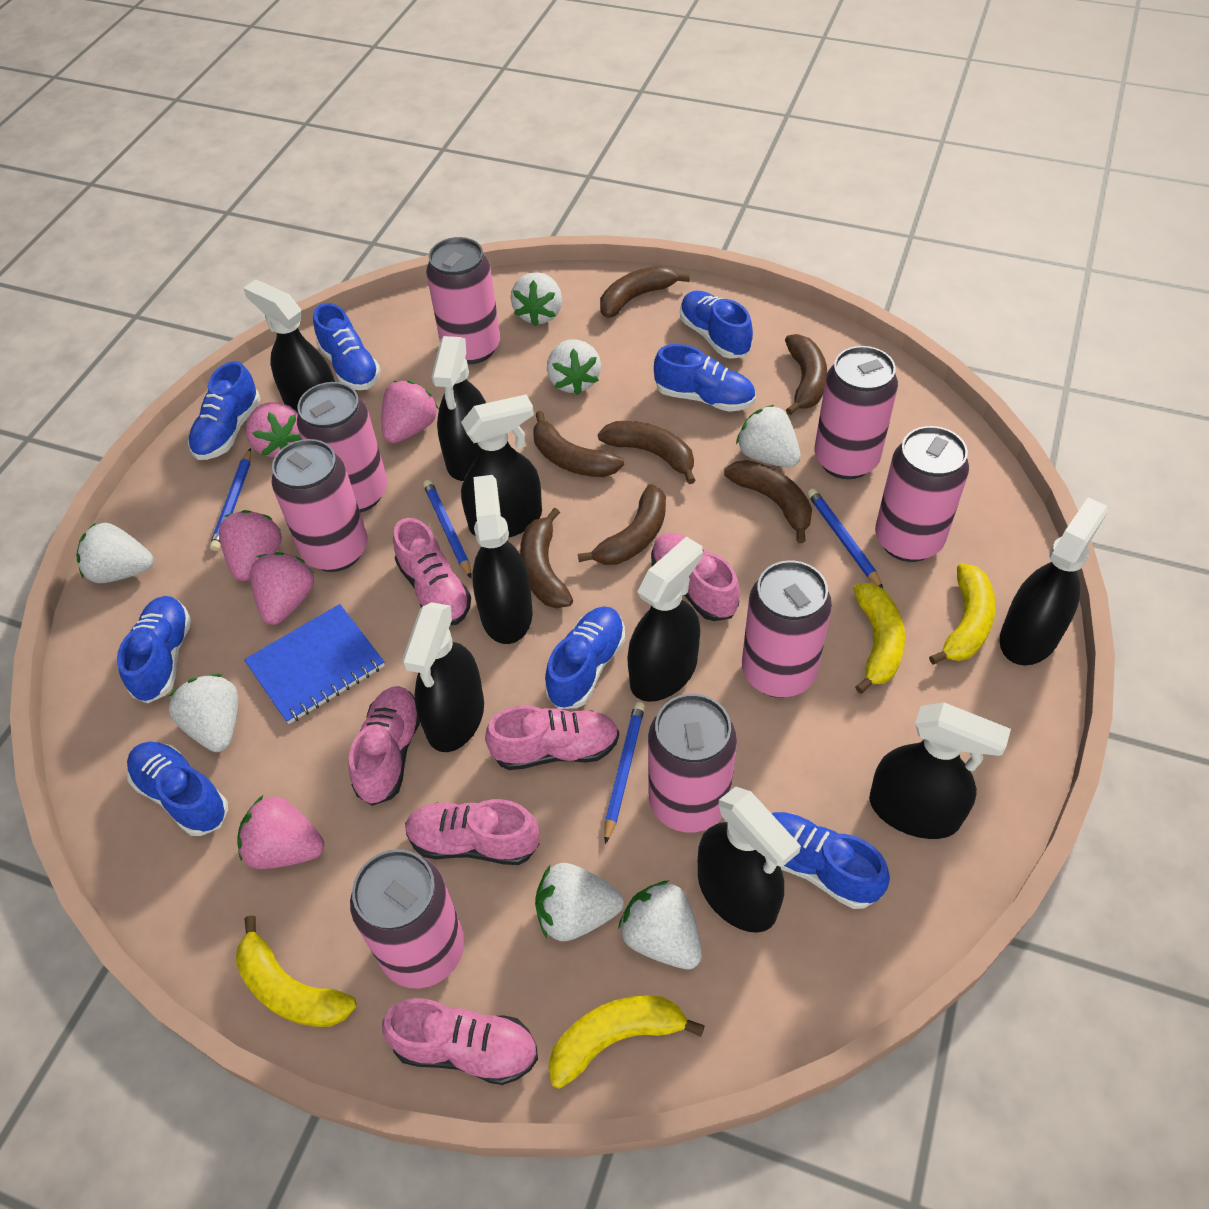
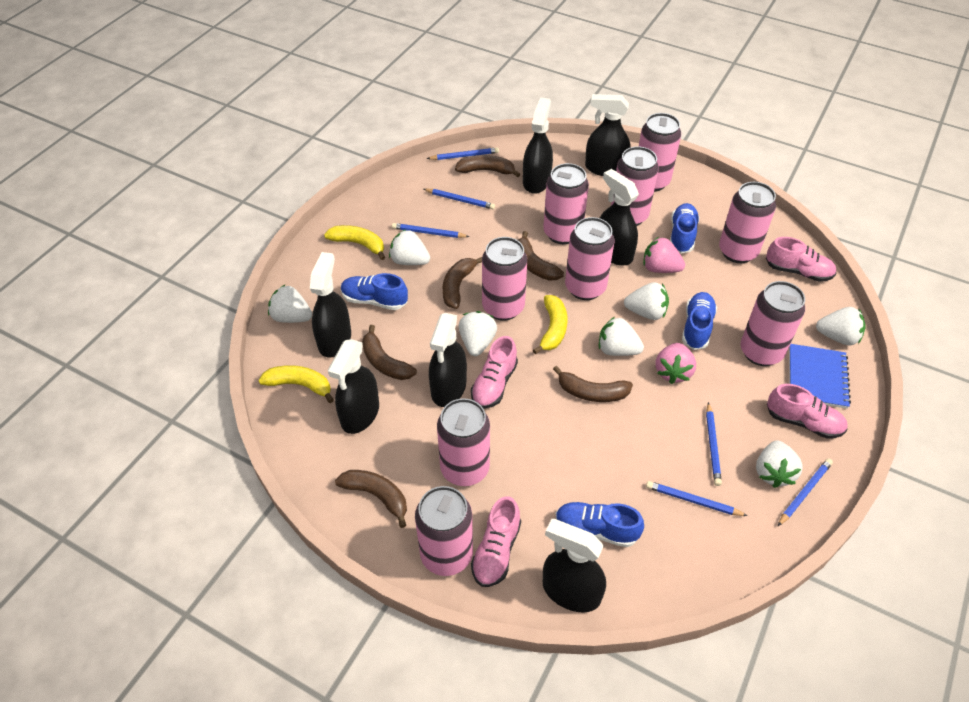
black spray bottle: 9 -> 7
blue pencil: 4 -> 6
blue shoe: 8 -> 4
brown banana: 7 -> 6
pink can: 8 -> 9
pink shoe: 6 -> 4
pink strawberry: 5 -> 2
yellow banana: 4 -> 3

